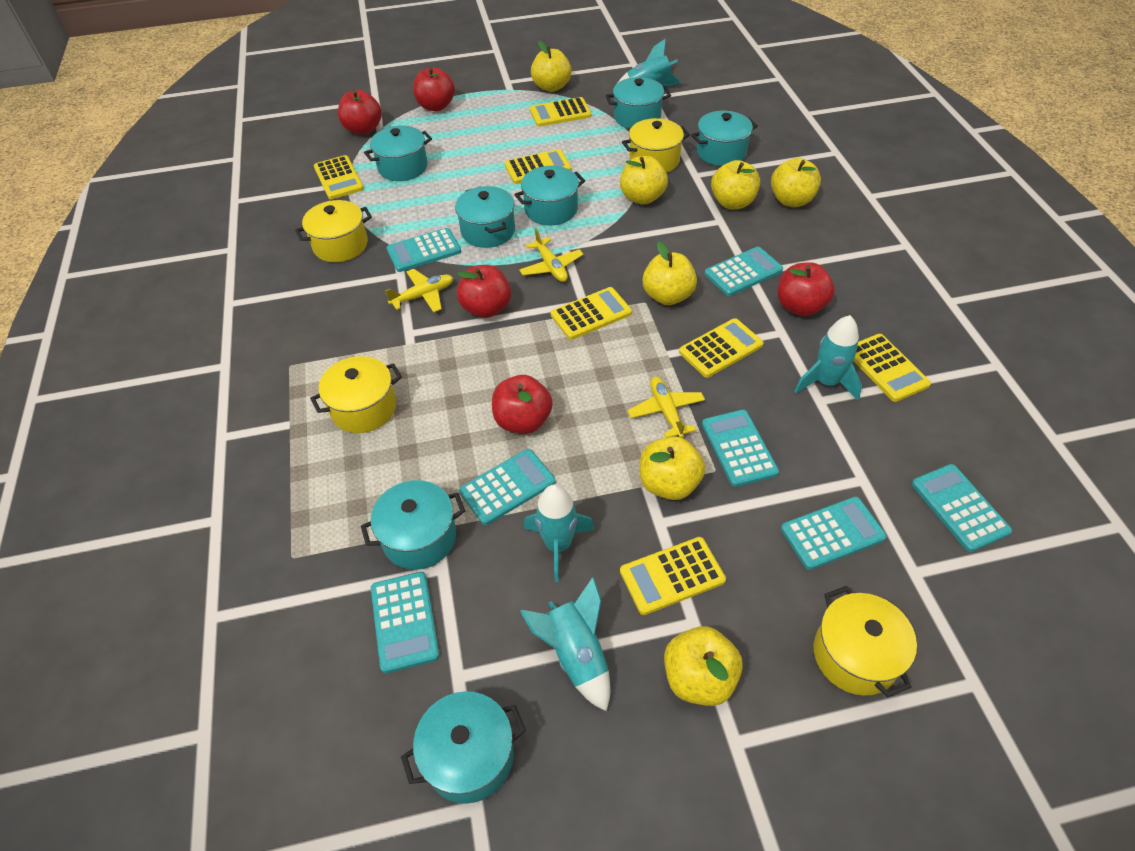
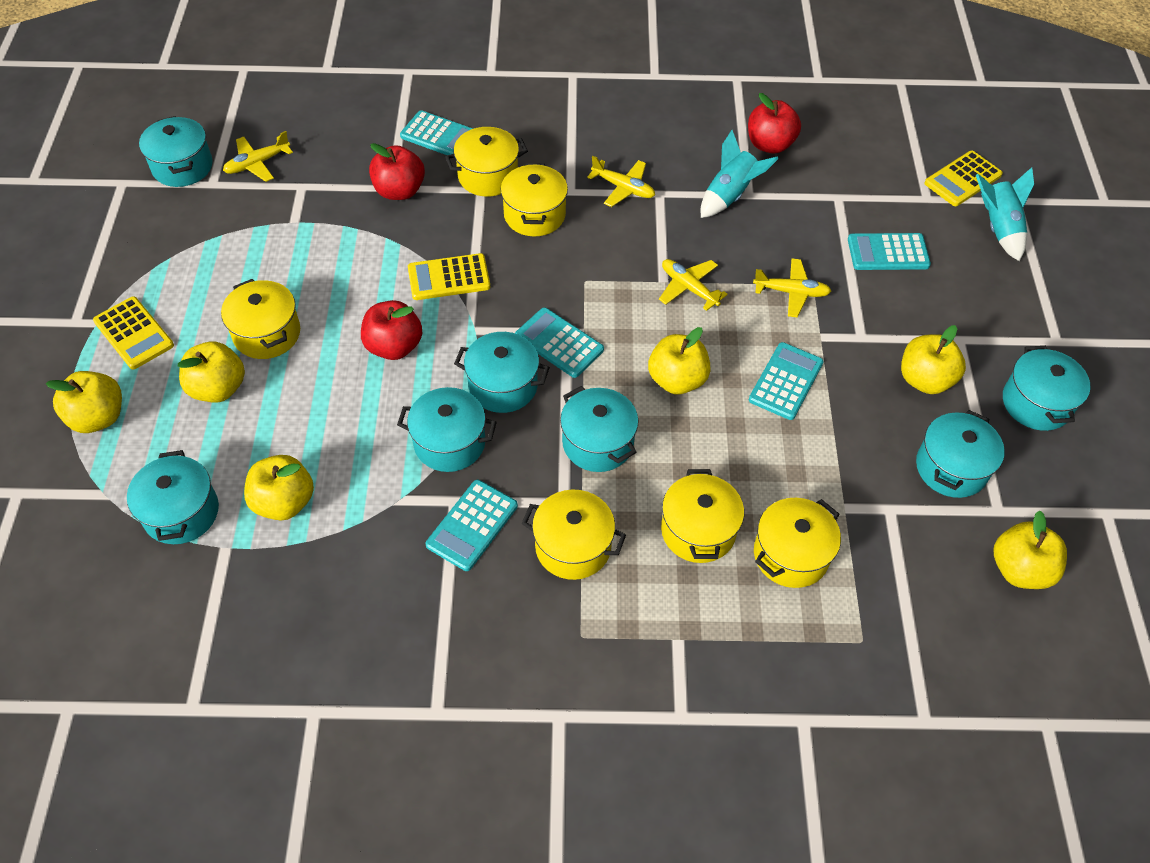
red apple: 5 -> 3
turquoise calculator: 7 -> 5
turquoise rocket: 4 -> 2
yellow apple: 7 -> 6
yellow calculator: 7 -> 3
yellow plane: 3 -> 4
yellow pot: 4 -> 6

